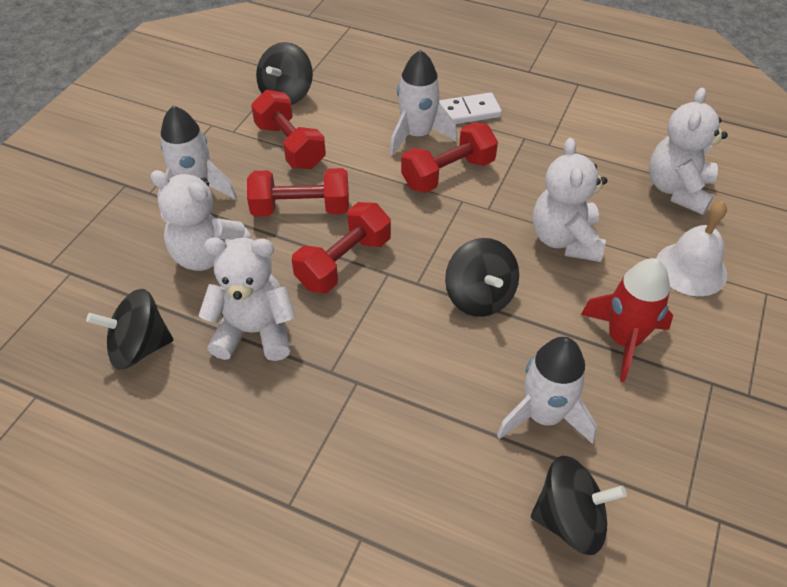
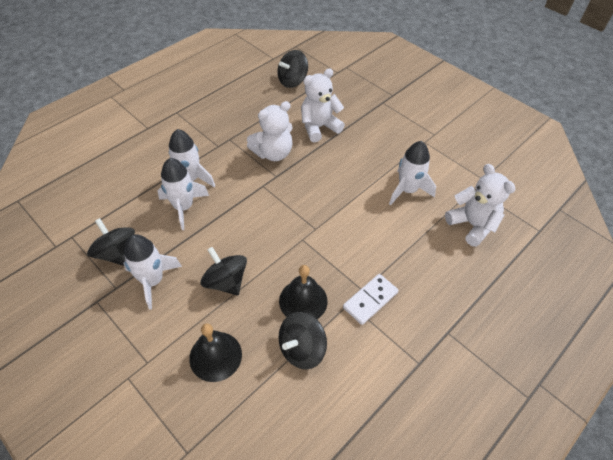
black bell: 0 -> 2
red dumbbell: 4 -> 0
red rocket: 1 -> 0
white bell: 1 -> 0
white rocket: 3 -> 4
white teddy bear: 4 -> 3

